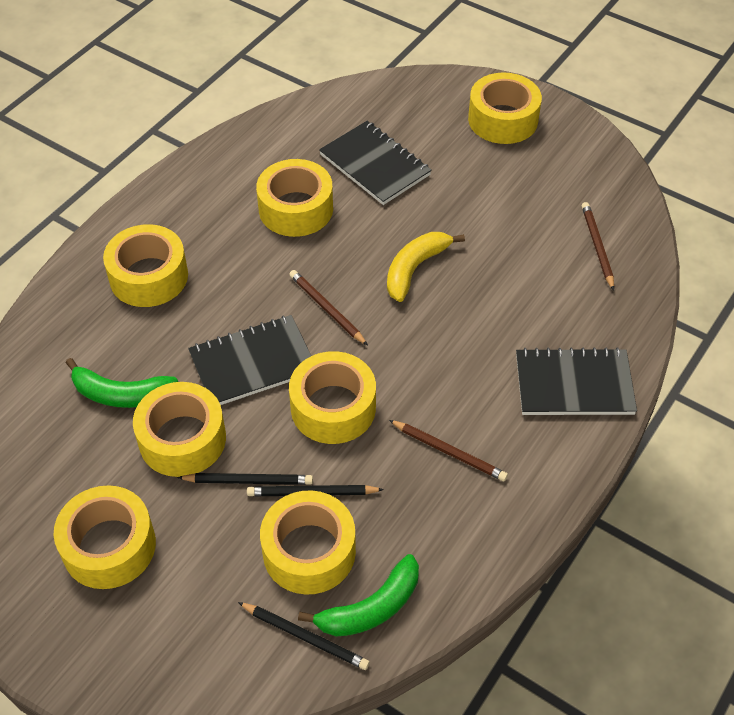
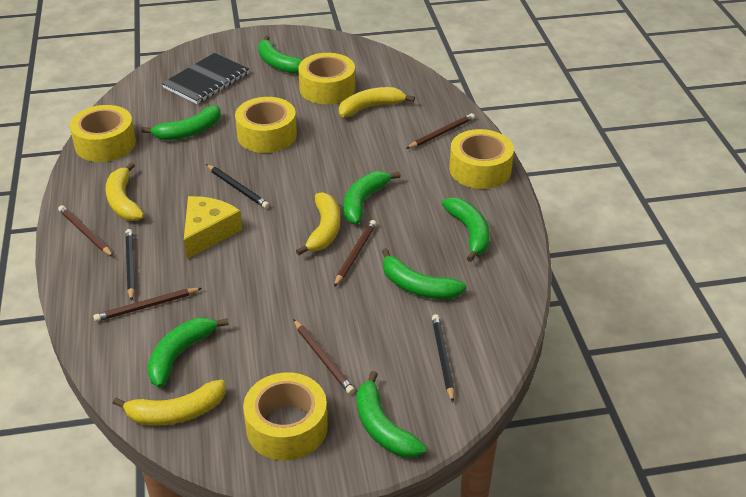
black notebook: 3 -> 1
brown pencil: 3 -> 5
green banana: 2 -> 7
yellow banana: 1 -> 4
yellow cheese: 0 -> 1
yellow tape: 7 -> 5

